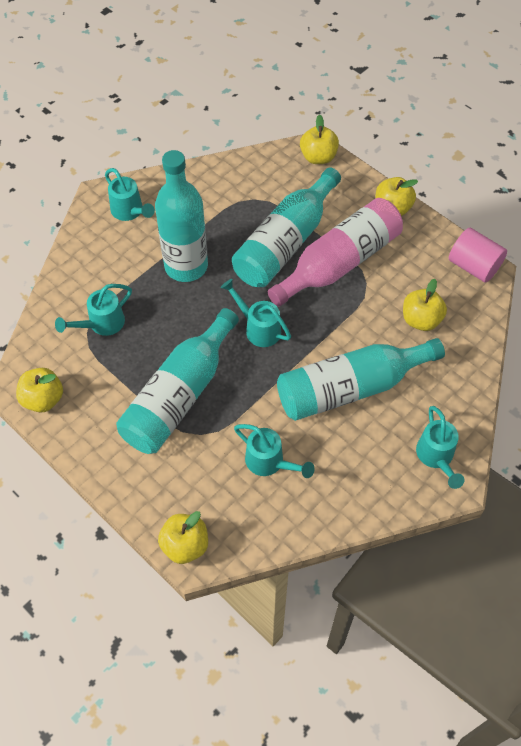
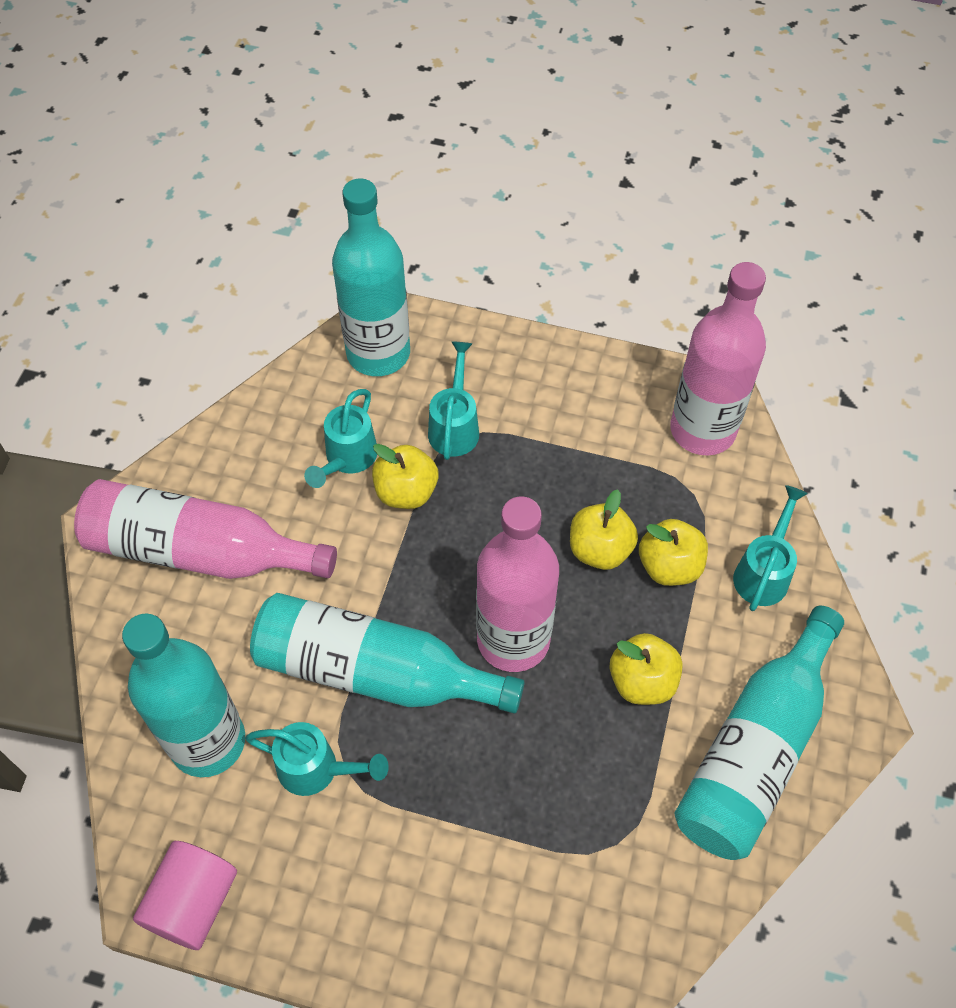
pink bottle: 1 -> 3
turquoise watering can: 5 -> 4
yellow apple: 5 -> 4

